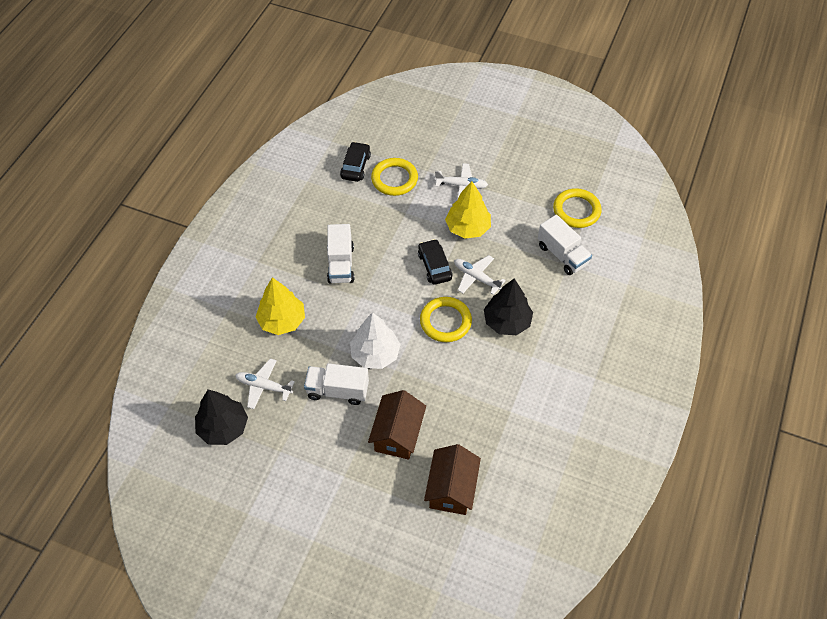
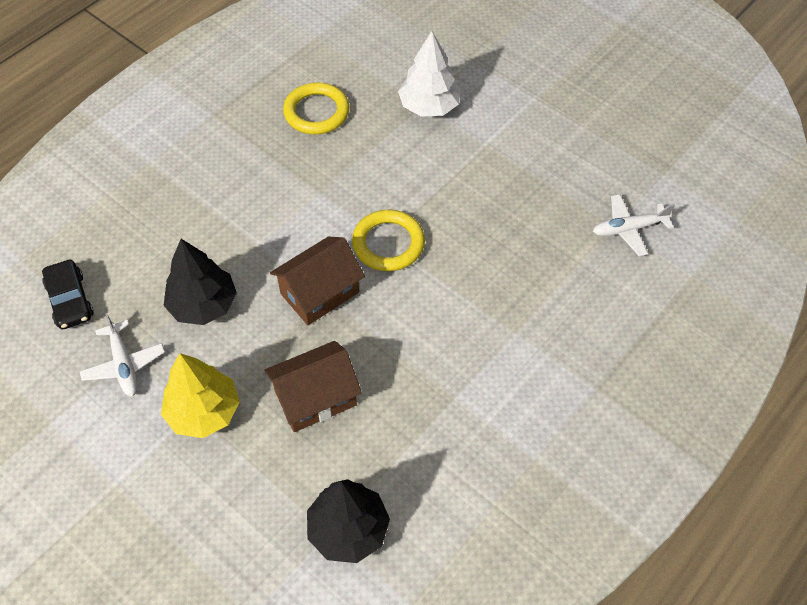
black car: 2 -> 1
white plane: 3 -> 2
white truck: 3 -> 0
yellow ring: 3 -> 2
yellow tree: 2 -> 1

